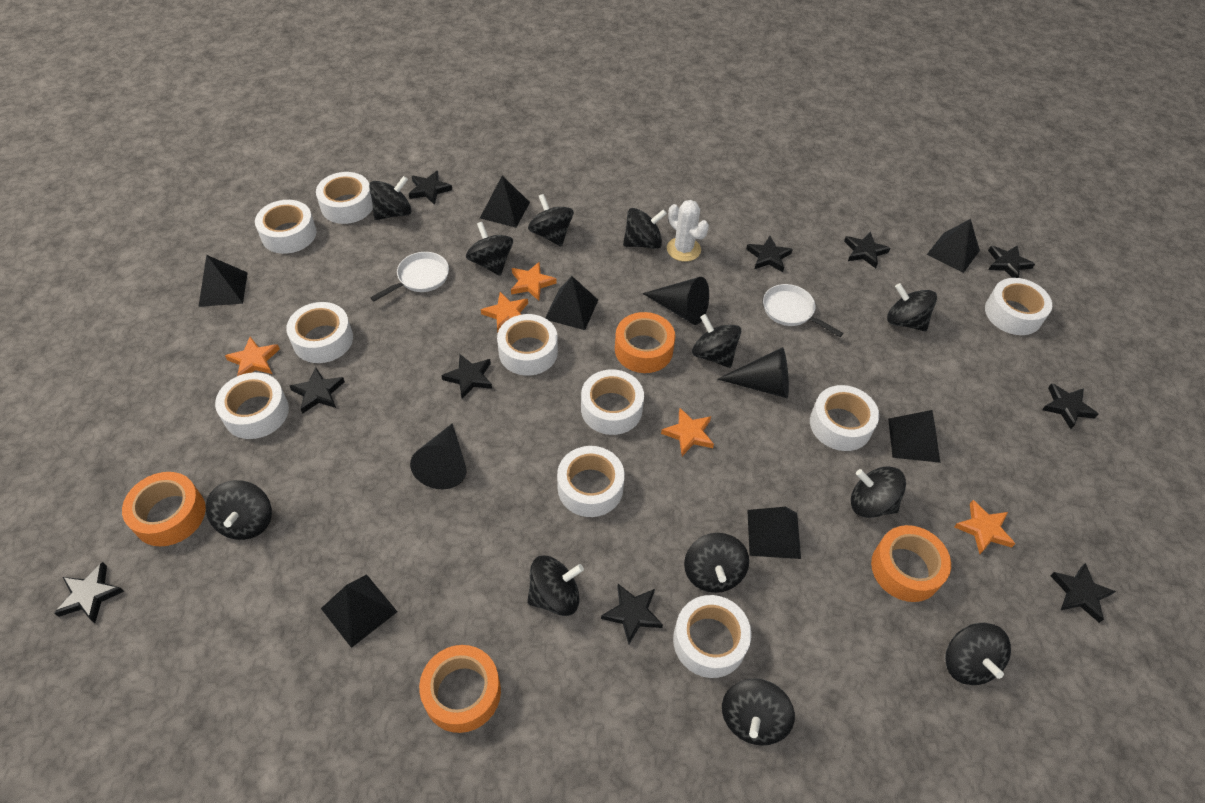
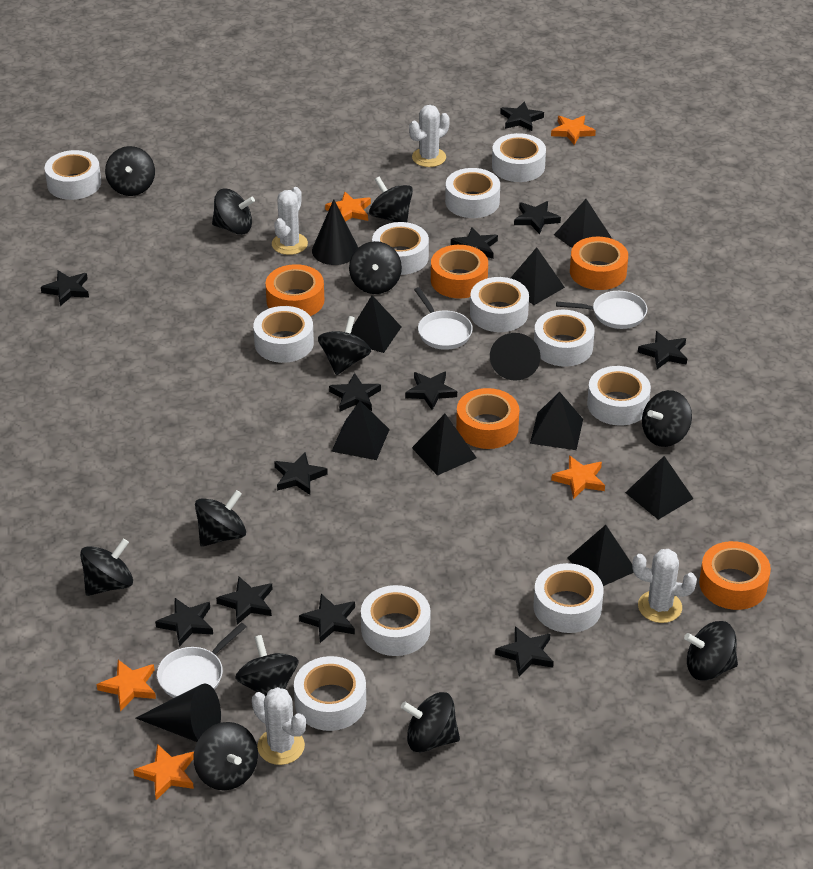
black pyramid: 7 -> 8
black star: 10 -> 12
orange tape: 4 -> 5
white cactus: 1 -> 4
white pan: 2 -> 3
white tape: 10 -> 11

